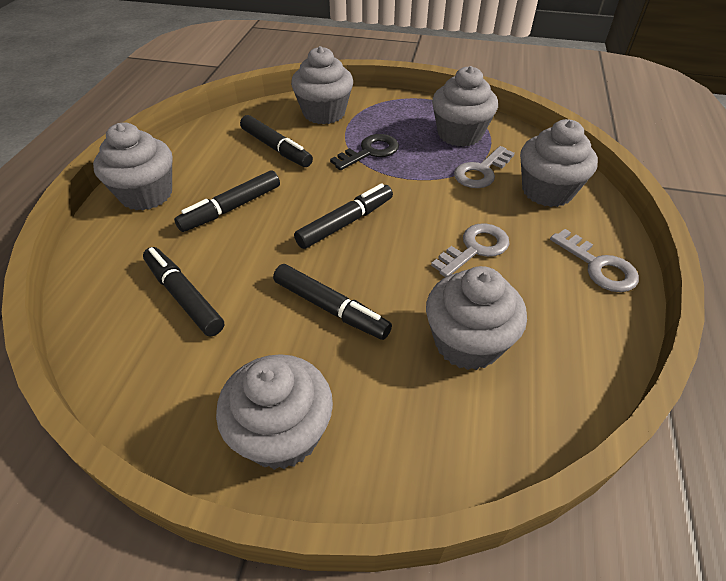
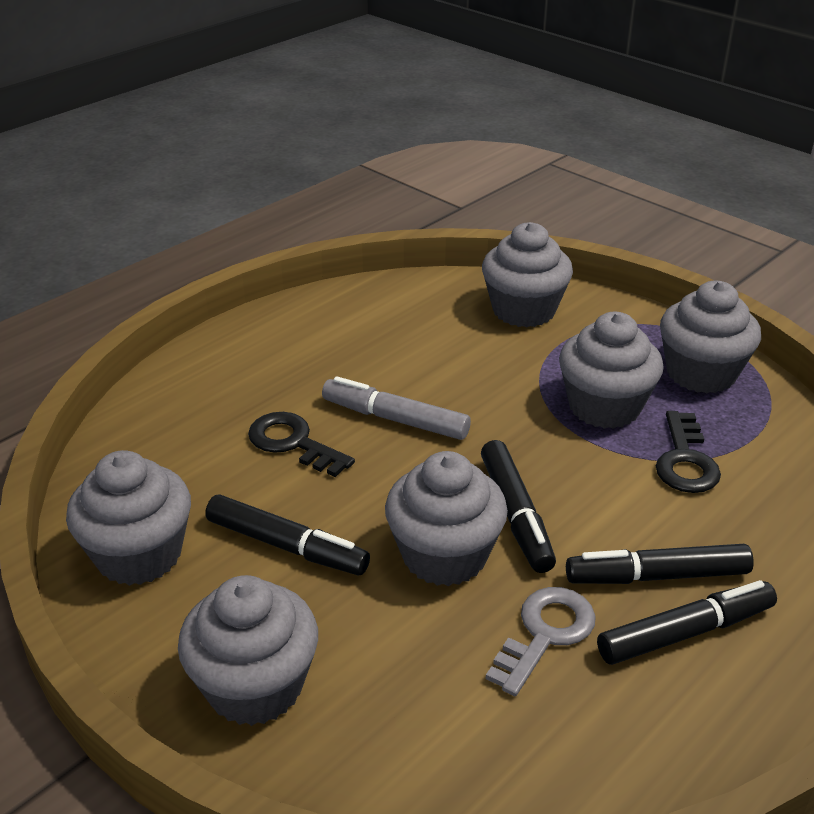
black key: 1 -> 2
black marker: 5 -> 4
grey key: 3 -> 1
grey marker: 0 -> 1

